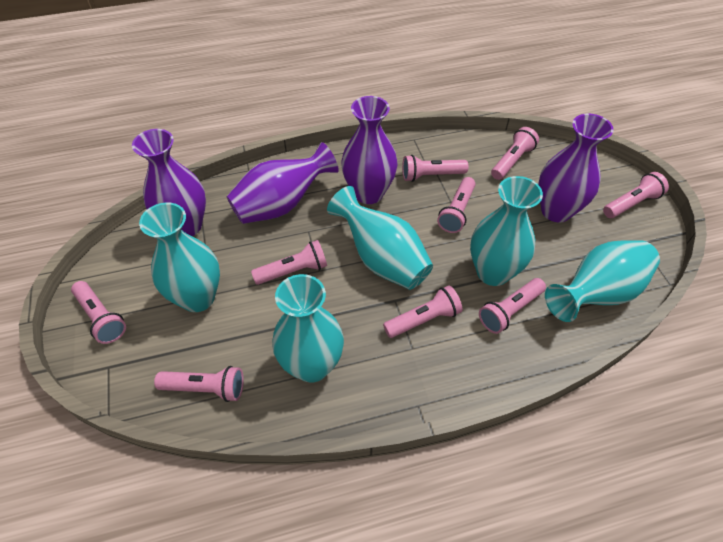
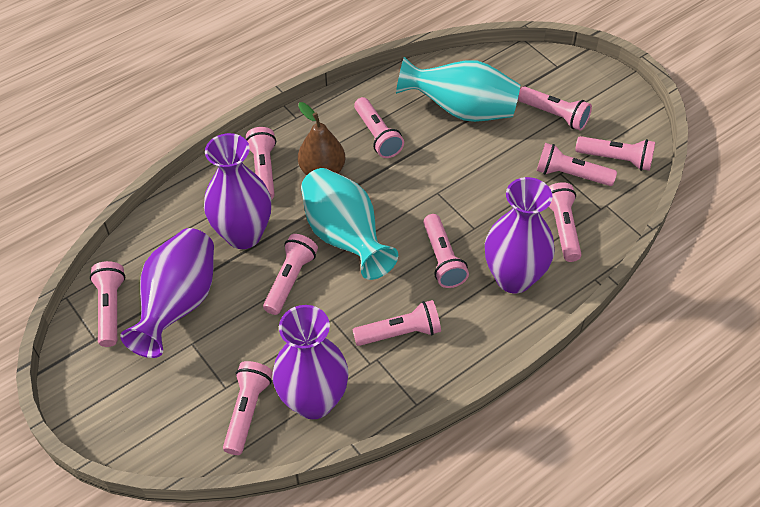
brown pear: 0 -> 1
pink flashlight: 9 -> 11
turquoise vase: 5 -> 2

